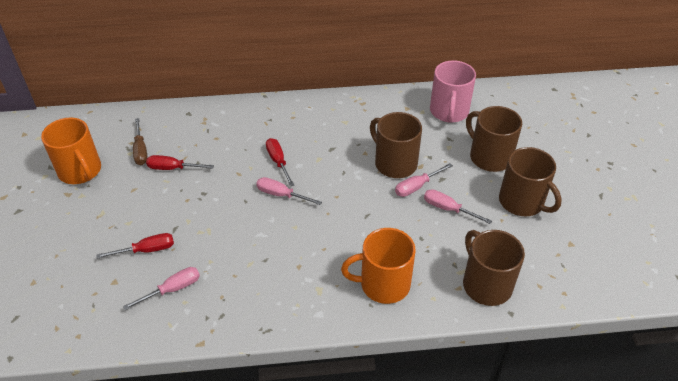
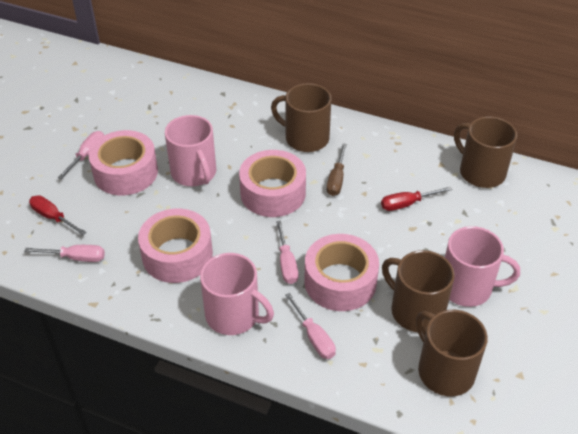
orange mug: 2 -> 0
pink mug: 1 -> 3
pink tape: 0 -> 4
red screwdriver: 3 -> 2

